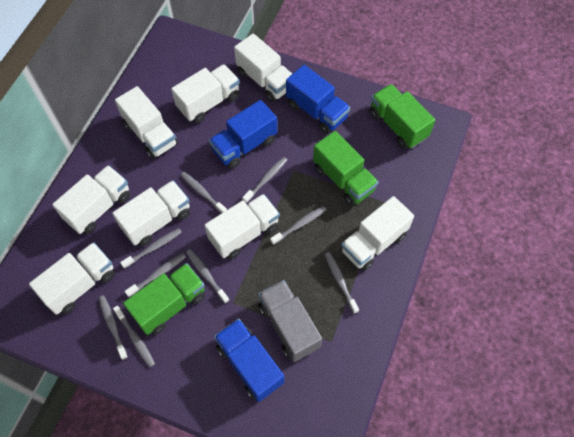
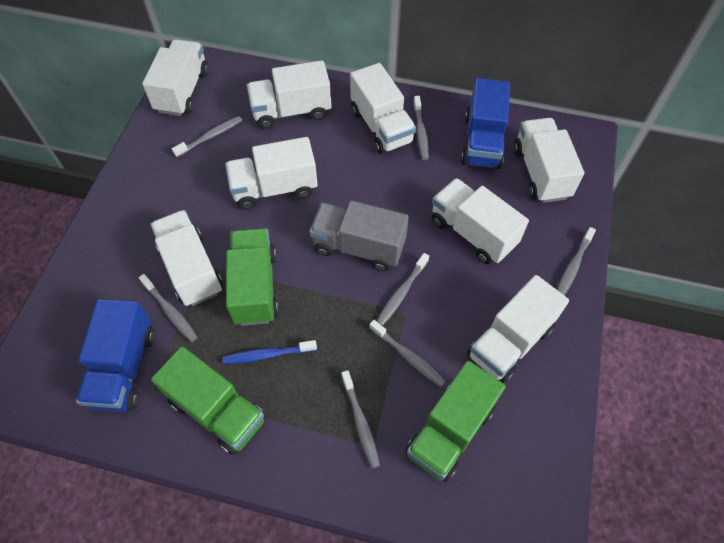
blue toothbrush: 0 -> 1
blue truck: 3 -> 2
grey toothbrush: 9 -> 7

